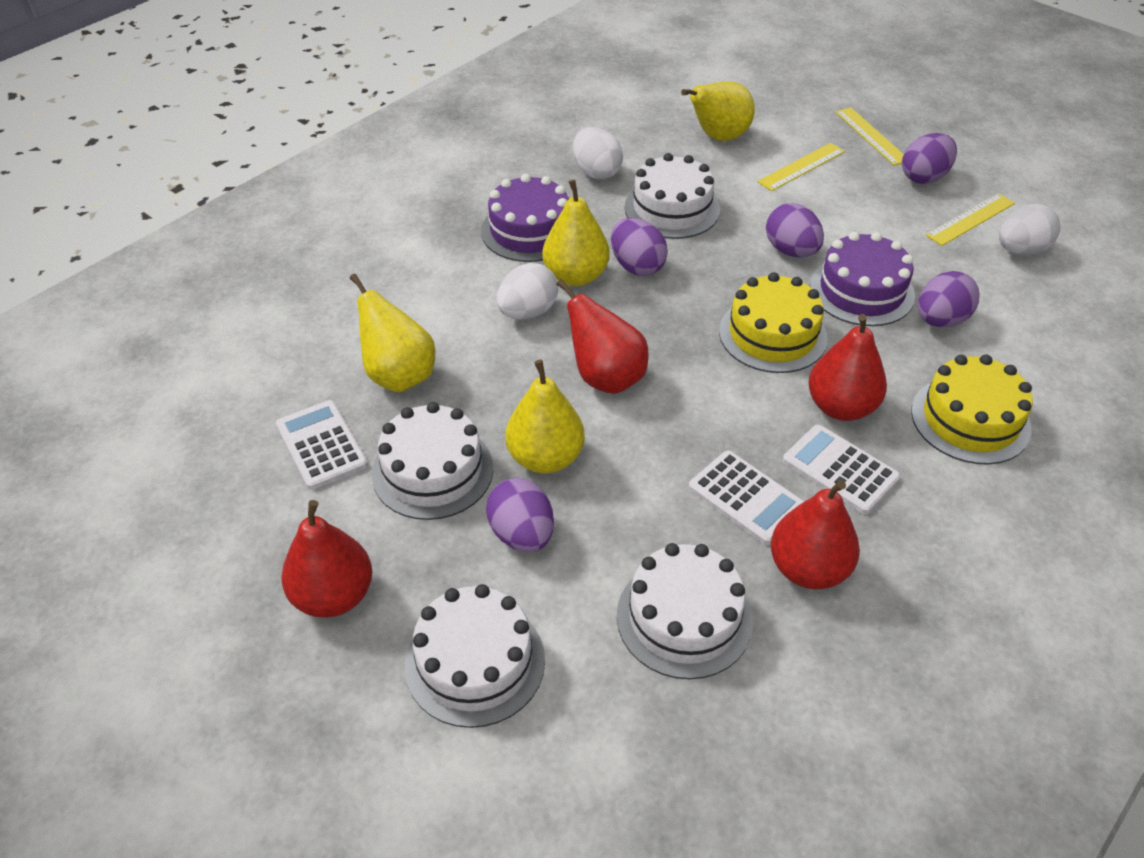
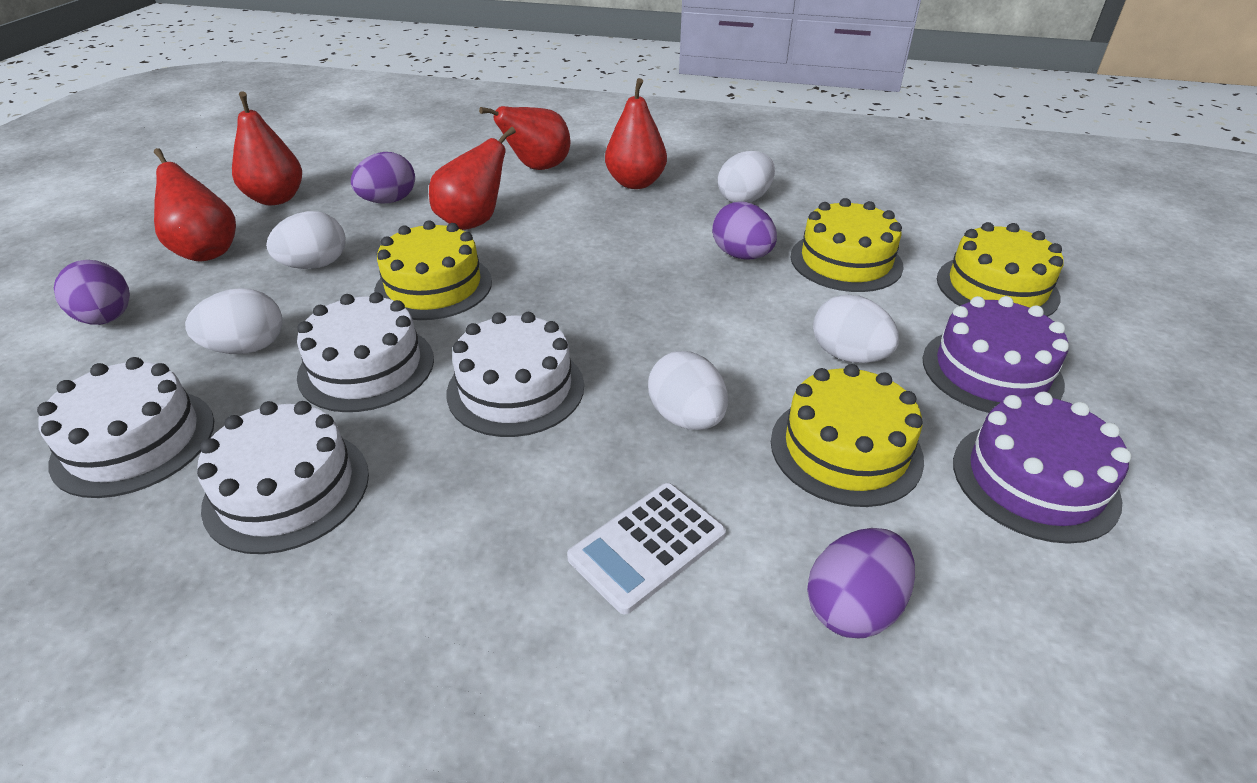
purple egg: 5 -> 4
red pear: 4 -> 5
white calculator: 3 -> 1
white egg: 3 -> 5
yellow cake: 2 -> 4
yellow pear: 4 -> 0
yellow ruler: 3 -> 0

